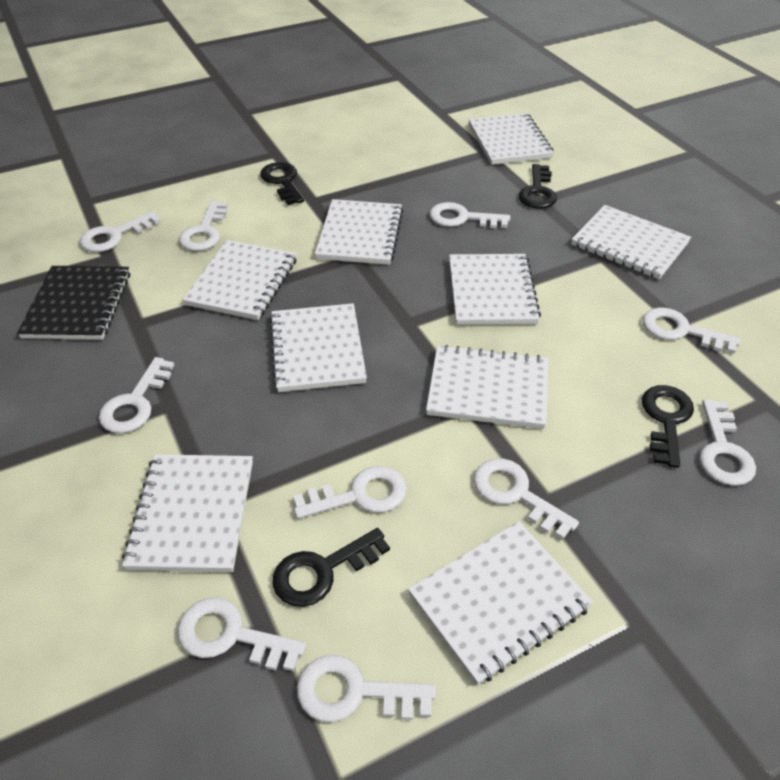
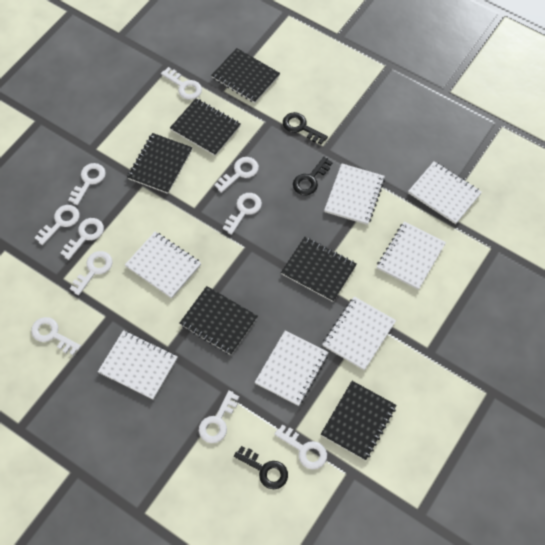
black key: 4 -> 3
black notebook: 1 -> 6
white notebook: 9 -> 7

